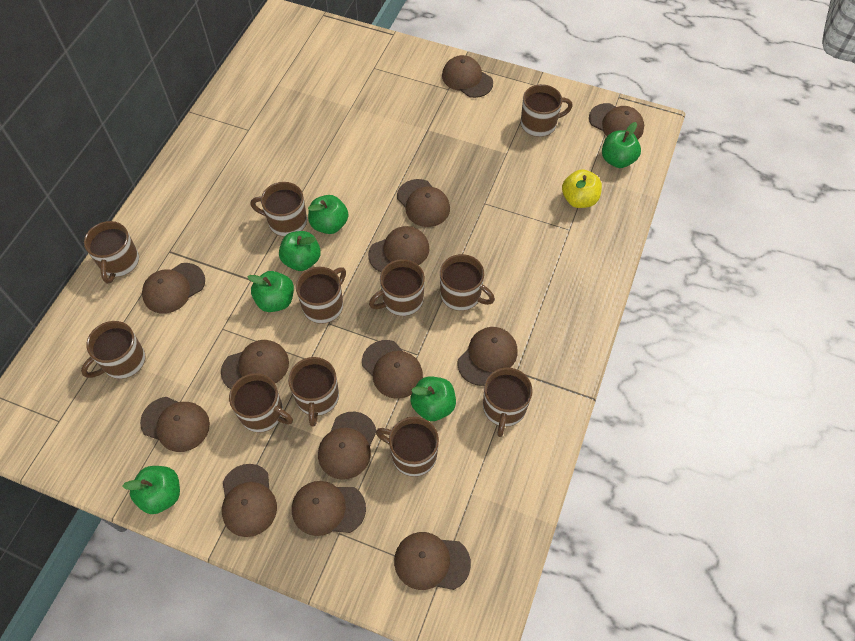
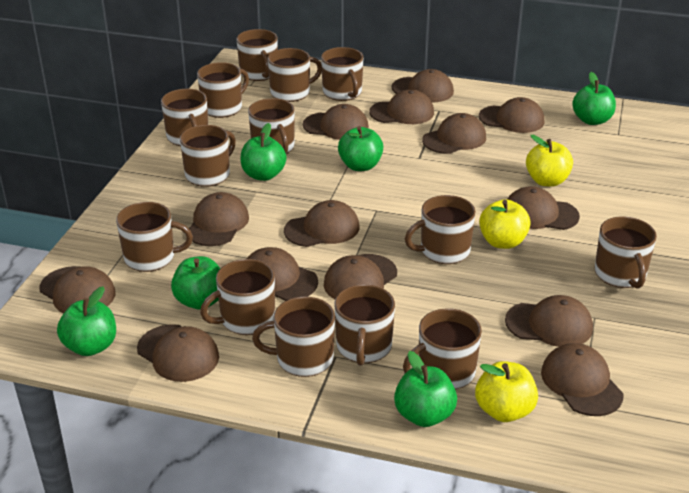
brown cap: 13 -> 14
brown mug: 11 -> 14
yellow apple: 1 -> 3

